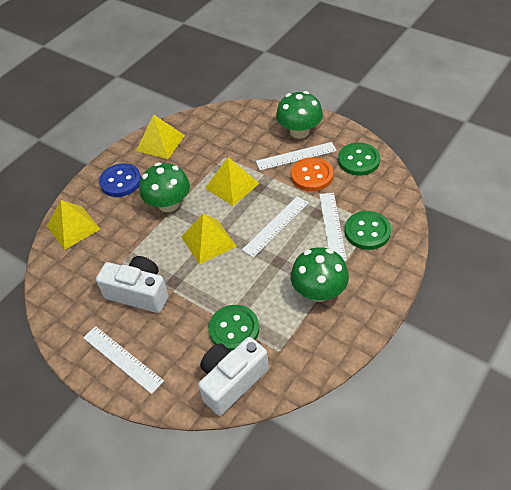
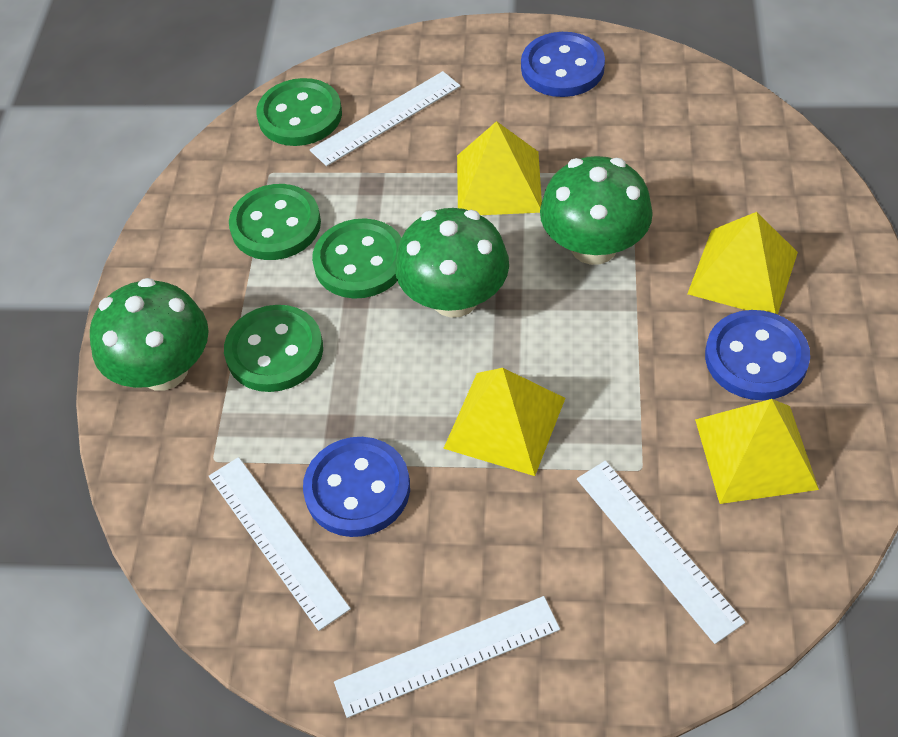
blue button: 1 -> 3
green button: 3 -> 4
orange button: 1 -> 0
white camera: 2 -> 0

